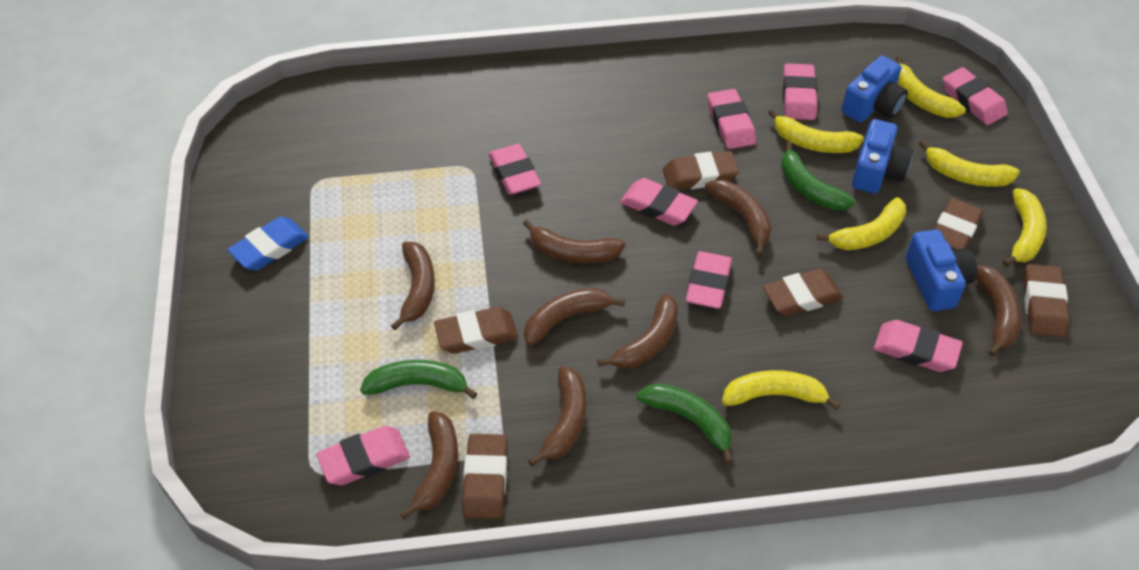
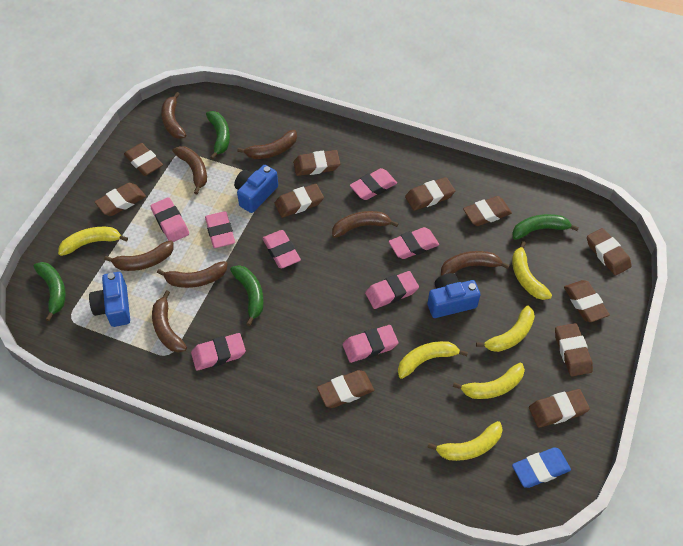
brown eraser: 6 -> 11
green banana: 3 -> 4

